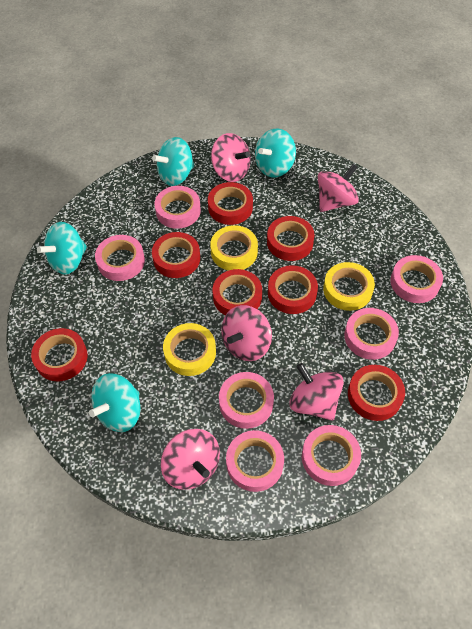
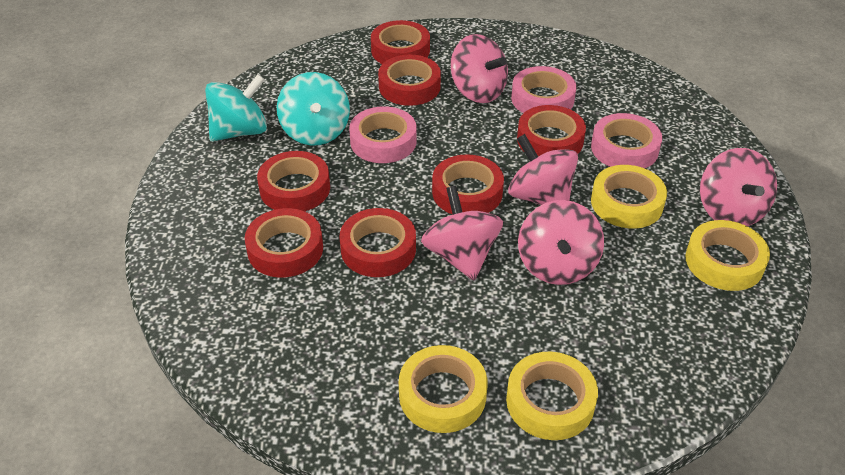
pink tape: 7 -> 3
turquoise spinning top: 4 -> 2
yellow tape: 3 -> 4

